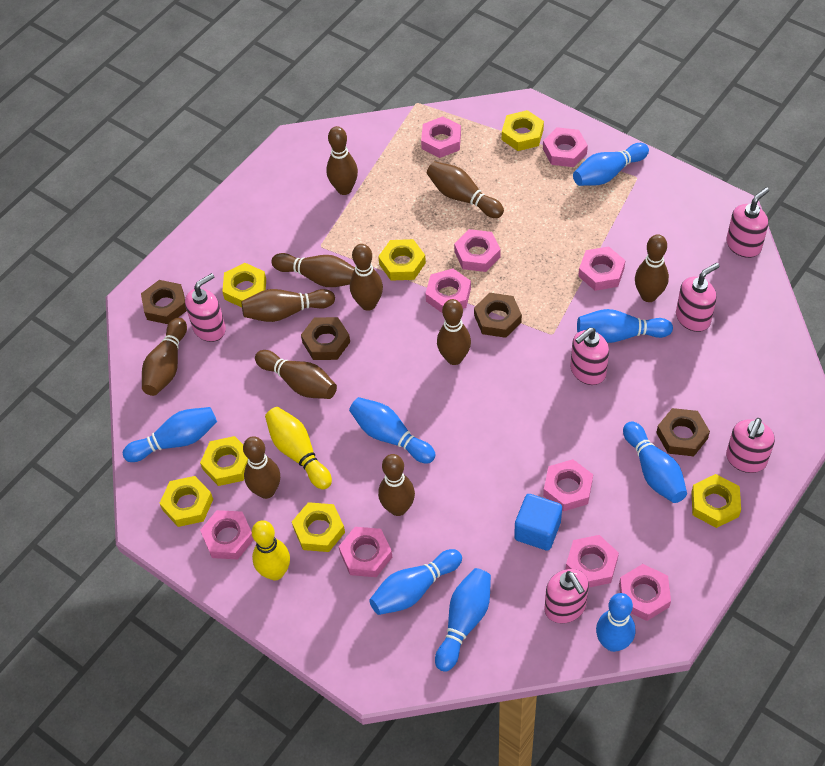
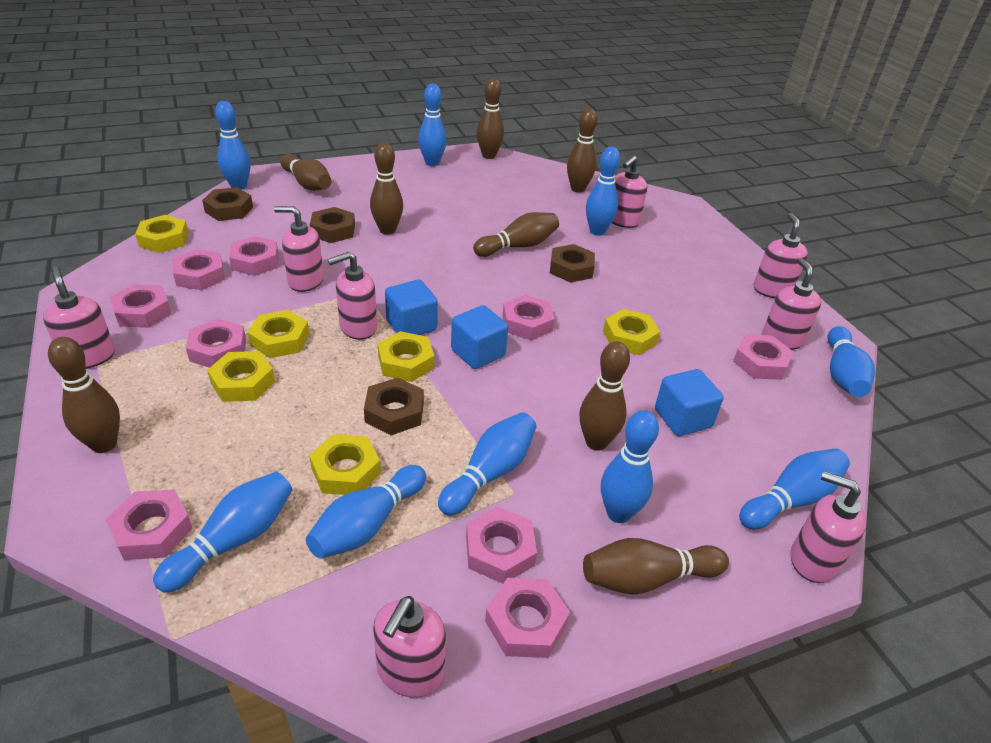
blue bowling pin: 8 -> 9
blue cube: 1 -> 3
brown bowling pin: 11 -> 8
pink nut: 10 -> 9
pink soap dispenser: 6 -> 8
yellow bowling pin: 2 -> 0
yellow nut: 7 -> 6

